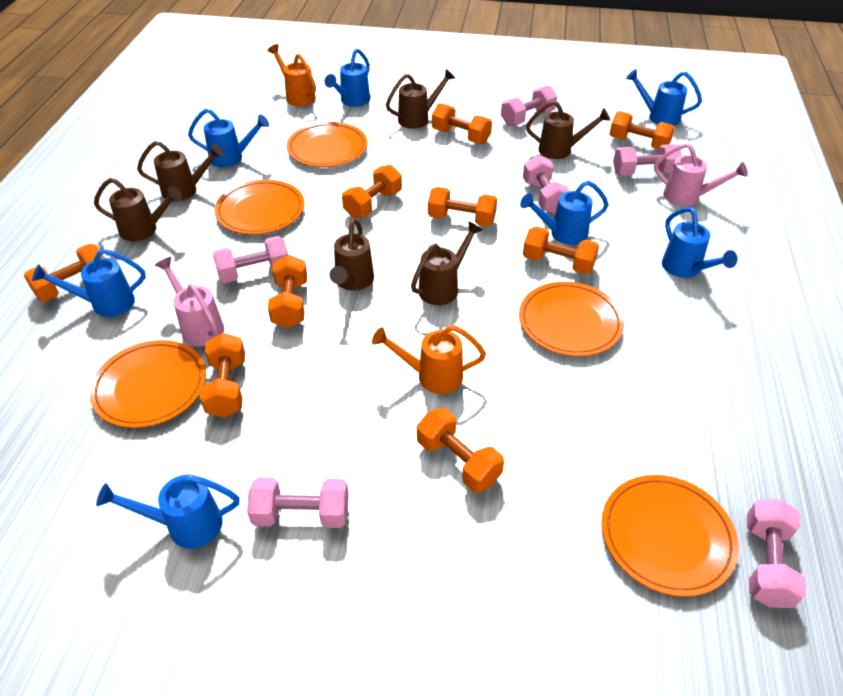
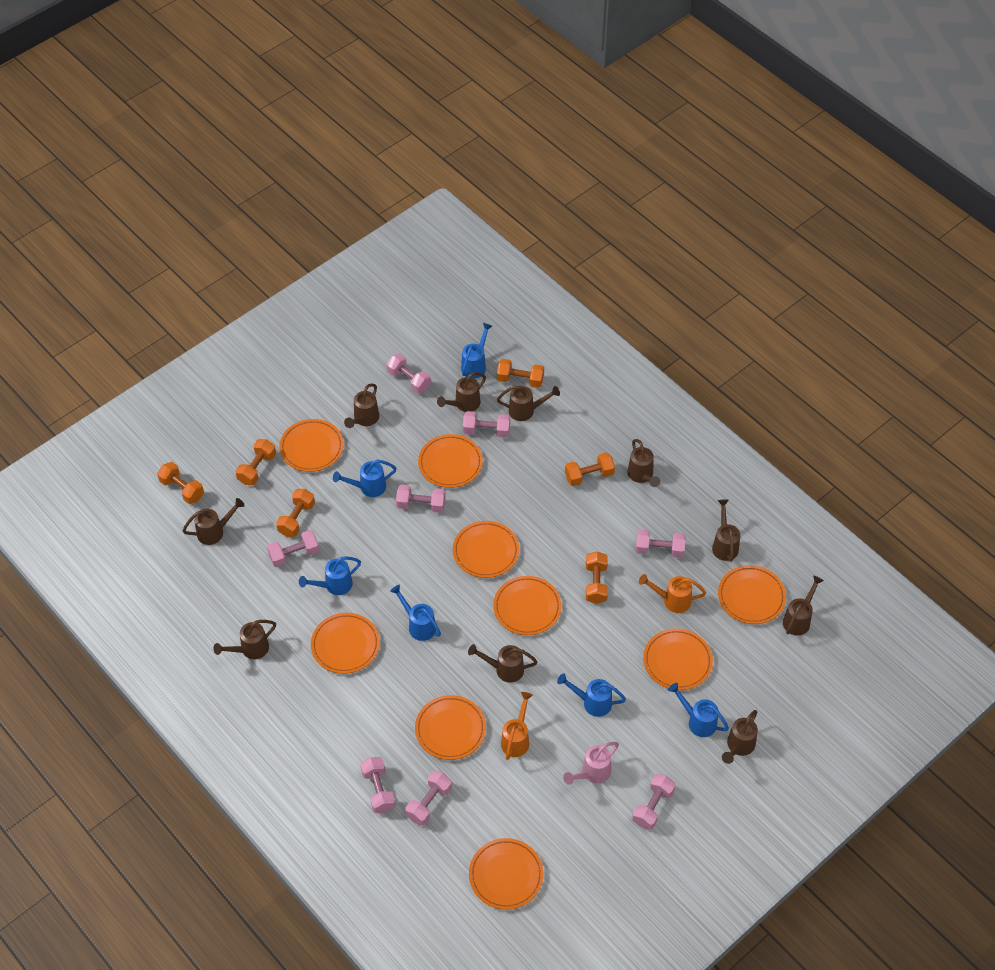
blue watering can: 7 -> 6
brown watering can: 6 -> 10
orange dumbbell: 9 -> 6
orange plate: 5 -> 9
pink dumbbell: 6 -> 8
pink watering can: 2 -> 1

